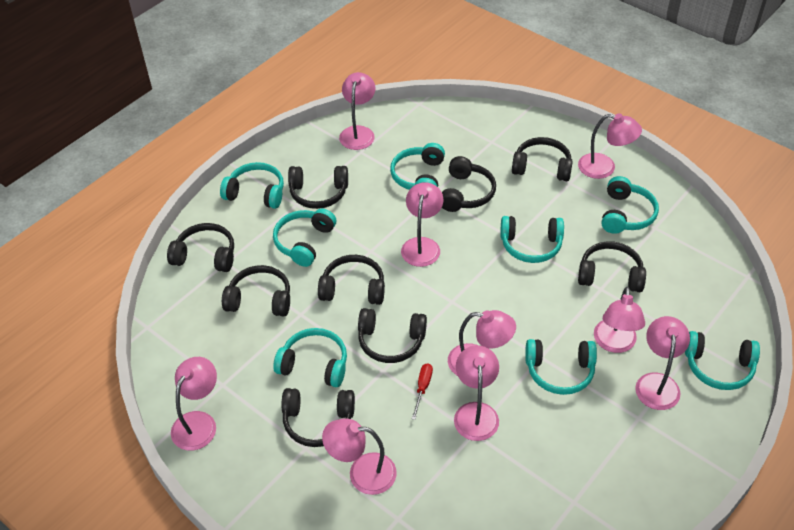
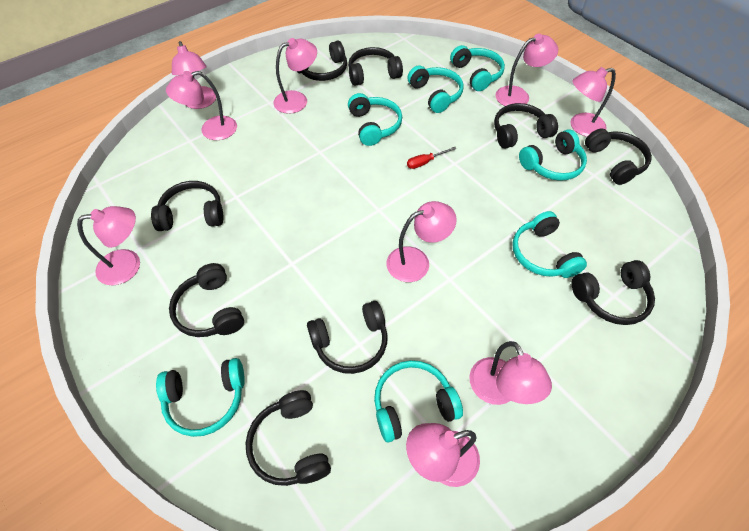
turquoise headphones: 8 -> 7

